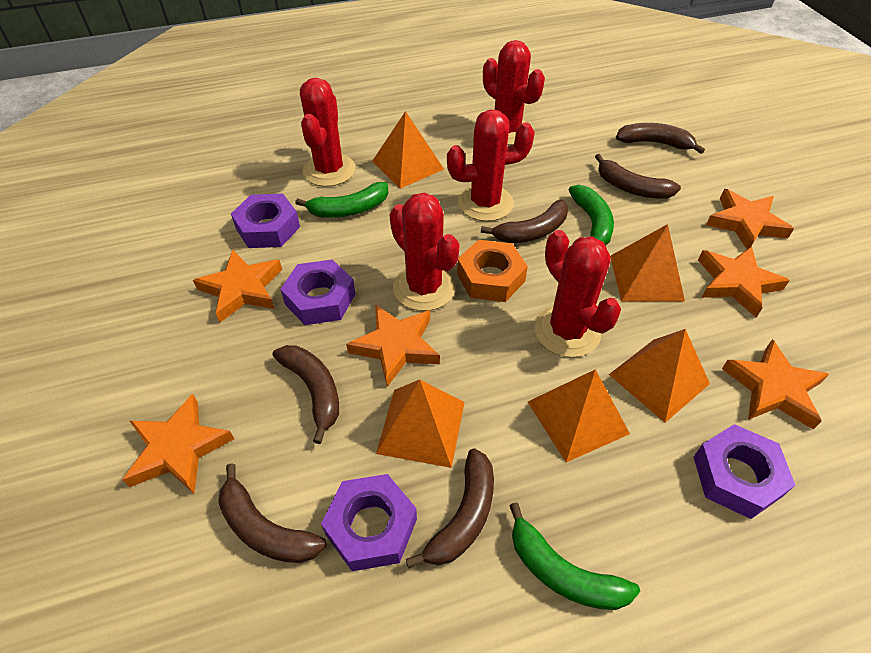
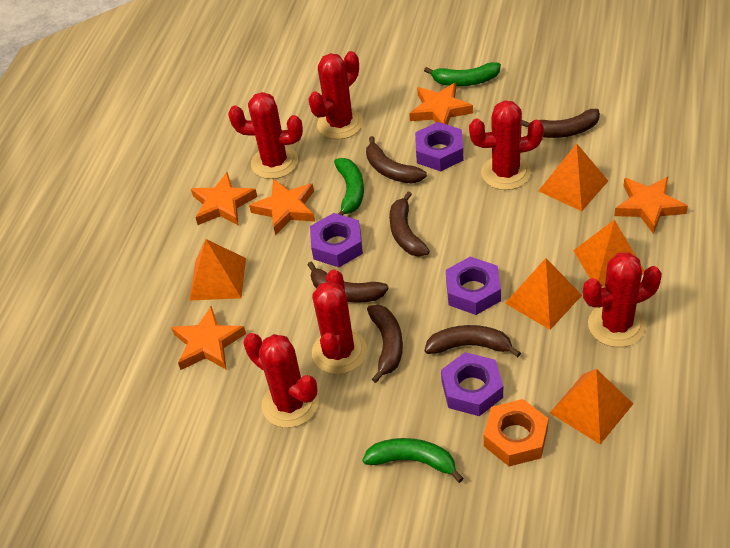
orange star: 6 -> 5
red cactus: 5 -> 6

